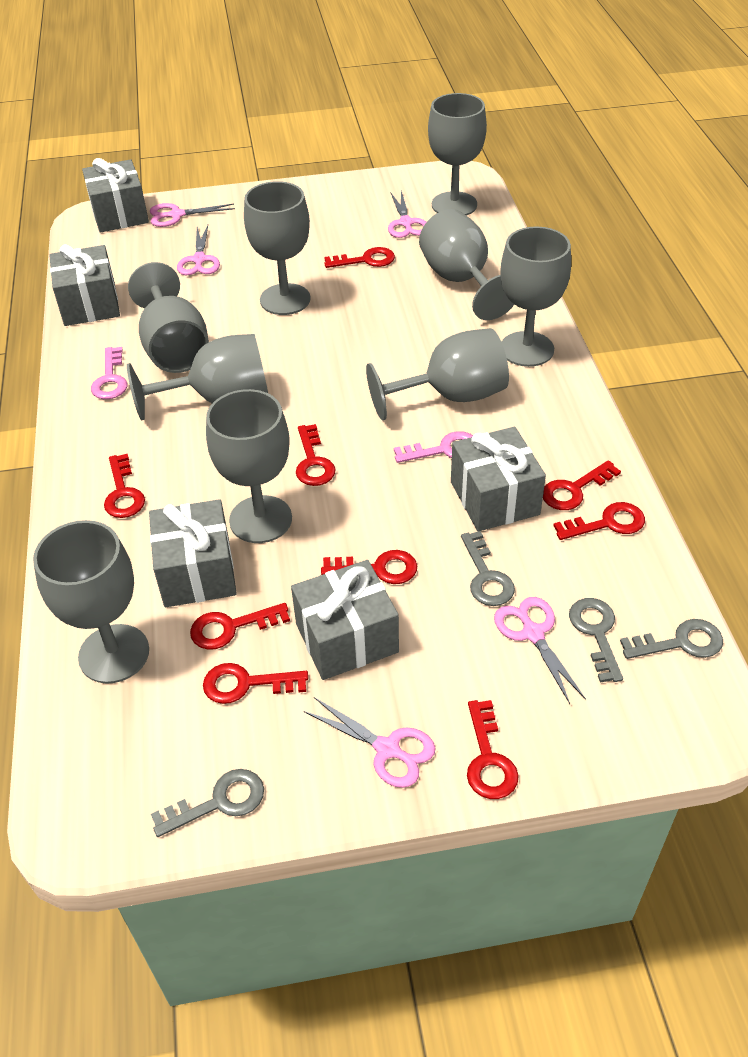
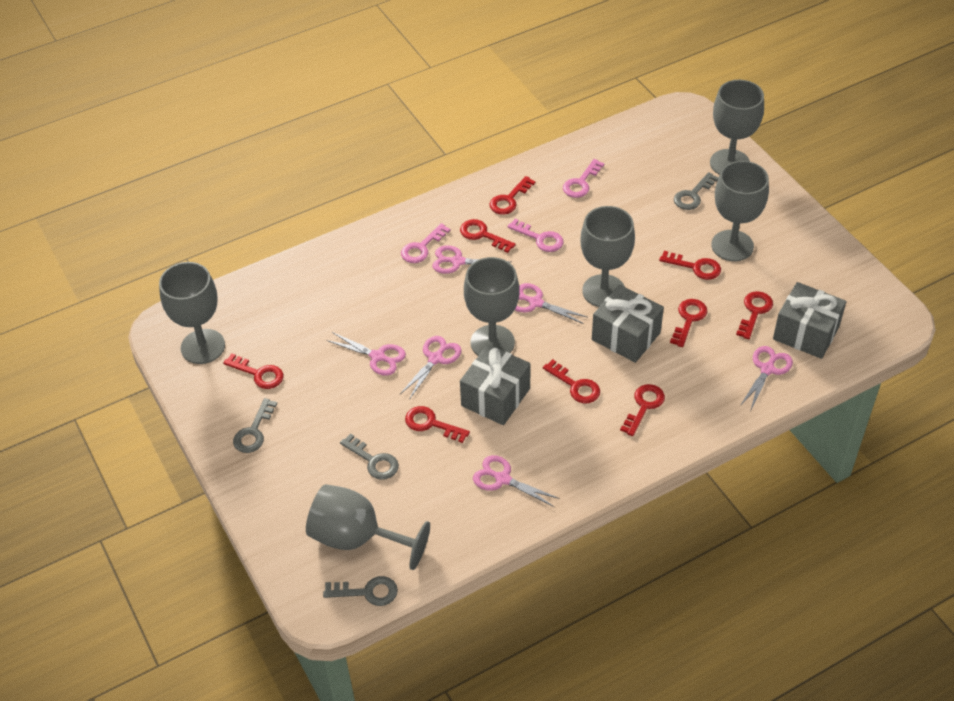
grey gift: 5 -> 3
grey goblet: 9 -> 6
pink key: 2 -> 3
pink scissors: 5 -> 6

